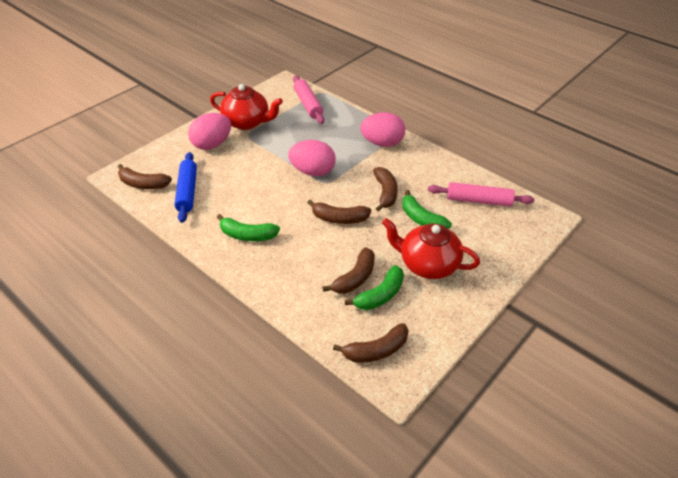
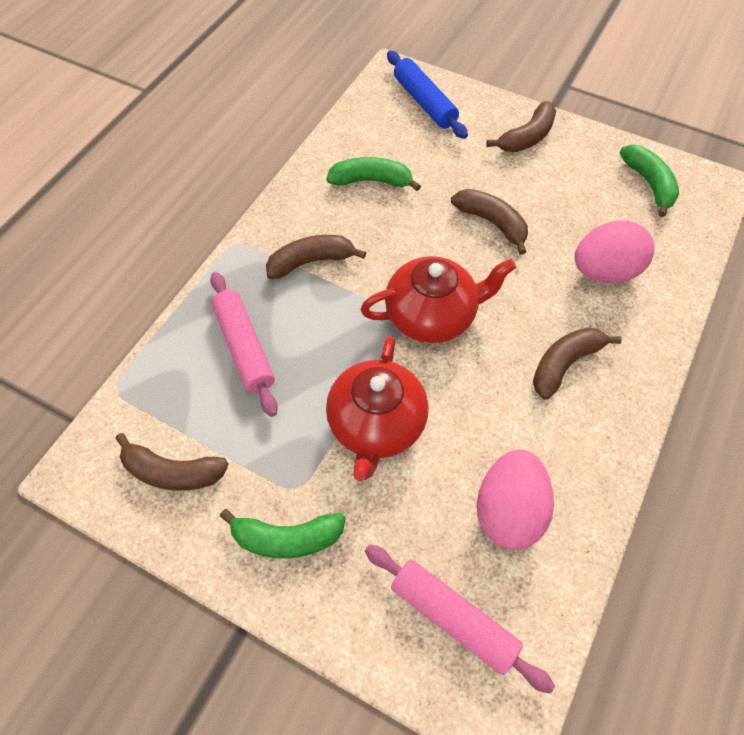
pink egg: 3 -> 2

